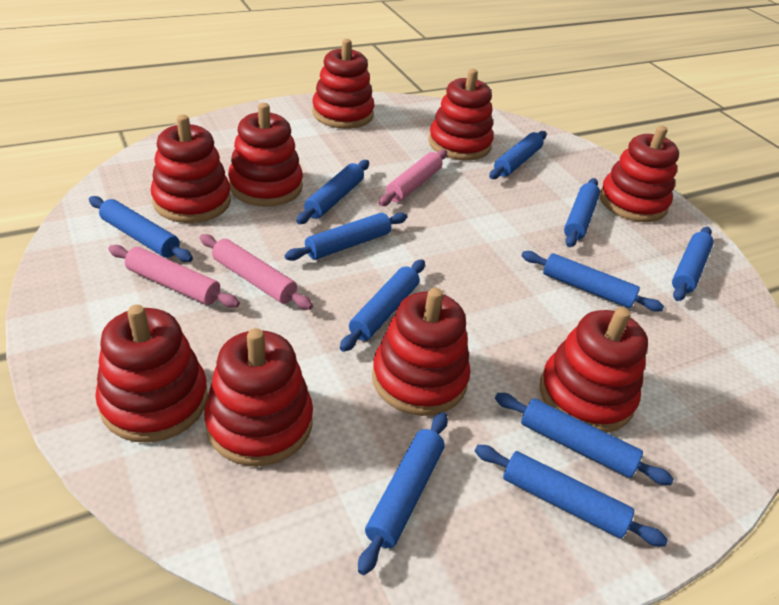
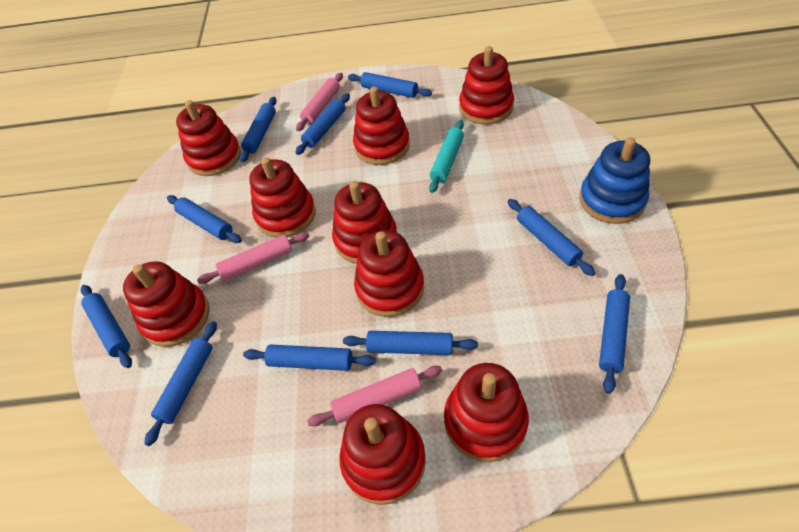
blue rolling pin: 11 -> 10
blue stacking toy: 0 -> 1
turquoise rolling pin: 0 -> 1

